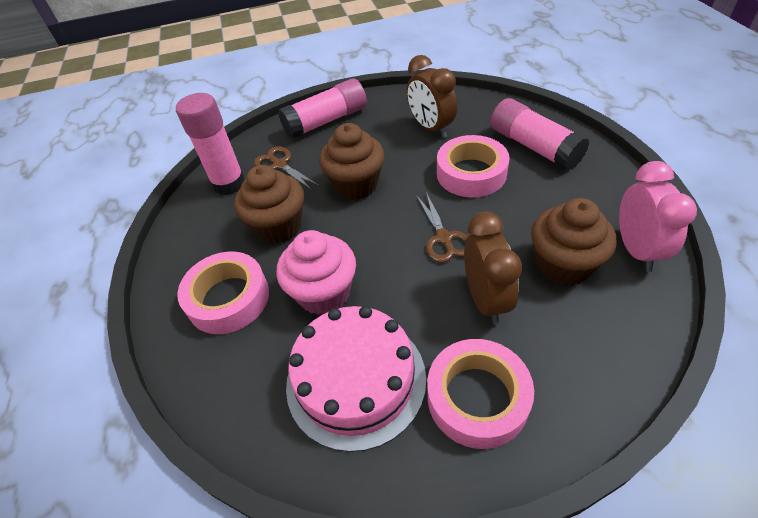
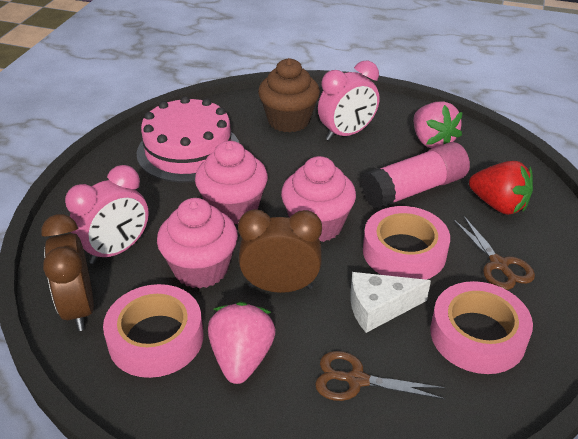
brown cupcake: 3 -> 1
pink clock: 1 -> 2
pink cupcake: 1 -> 3
pink glue stick: 3 -> 1
pink strawberry: 0 -> 2
red strawberry: 0 -> 1
white cheese: 0 -> 1

